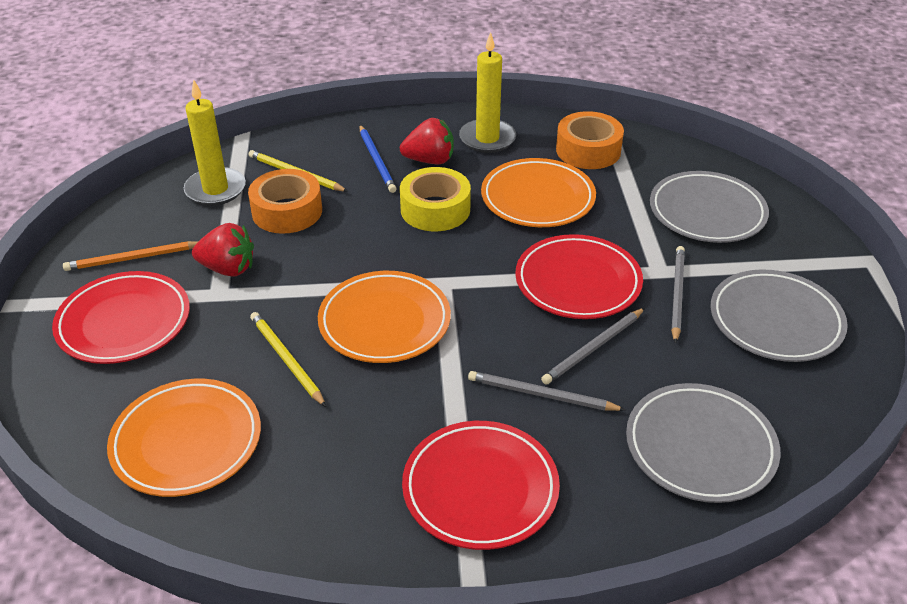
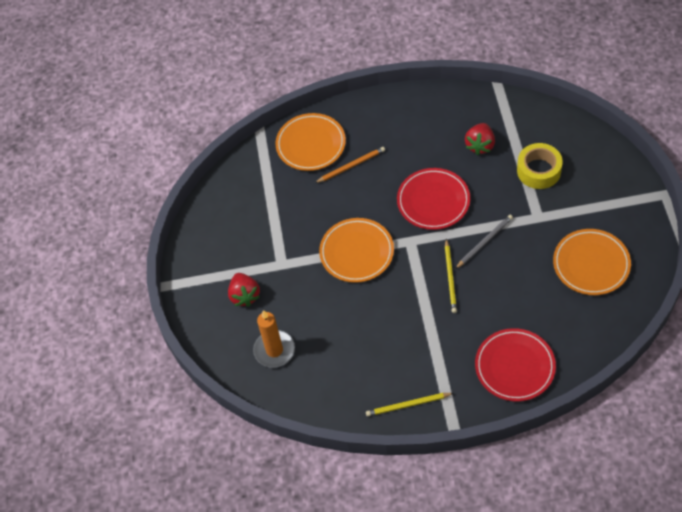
blue pencil: 1 -> 0
grey pencil: 3 -> 1
grey plate: 3 -> 0
orange candle: 0 -> 1
orange tape: 2 -> 0
red plate: 3 -> 2
yellow candle: 2 -> 0

